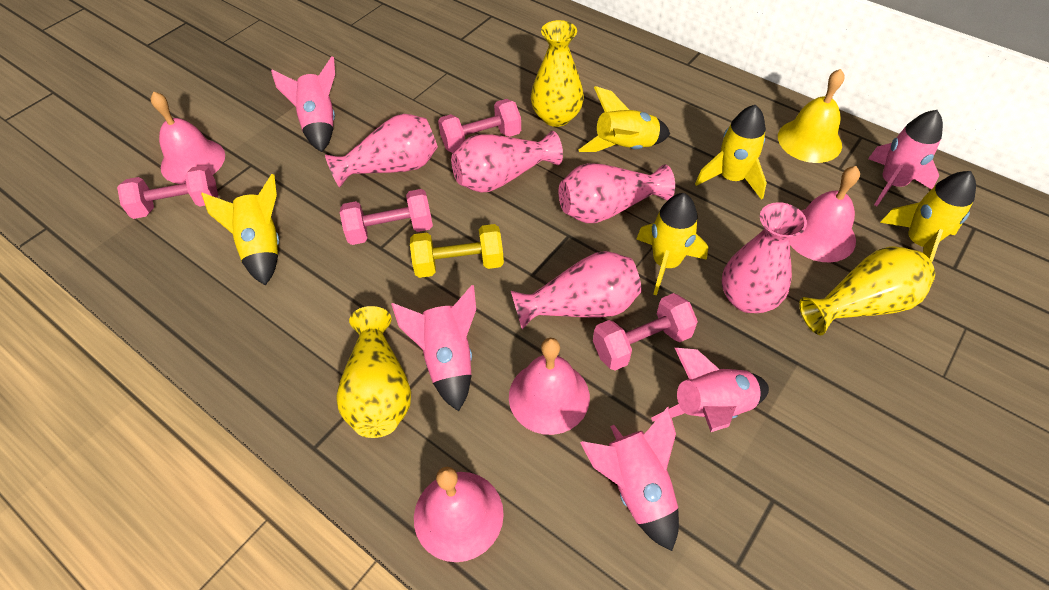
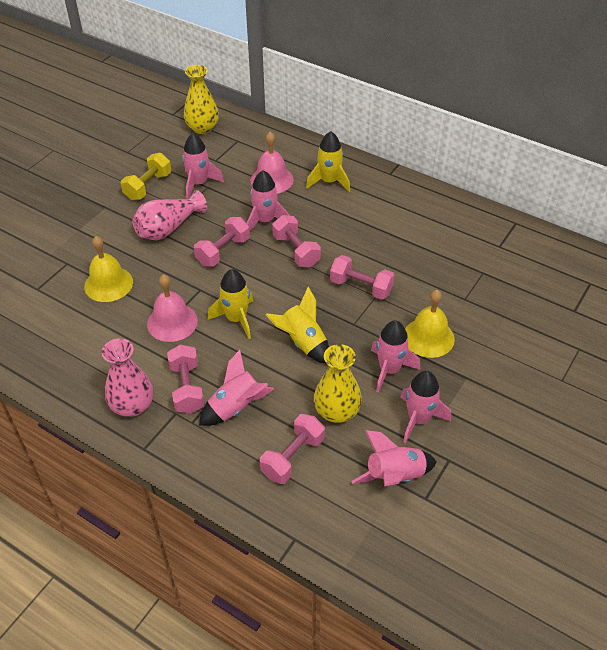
pink bell: 4 -> 2
pink dumbbell: 4 -> 5
pink rocket: 5 -> 6
pink vase: 5 -> 2
yellow bell: 1 -> 2
yellow rocket: 5 -> 3
yellow vase: 3 -> 2

